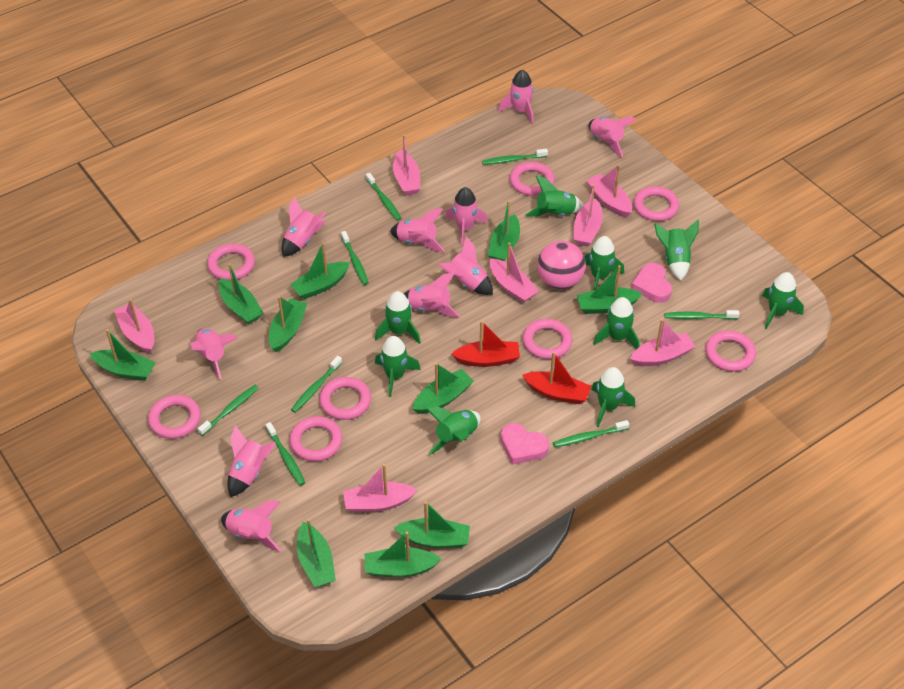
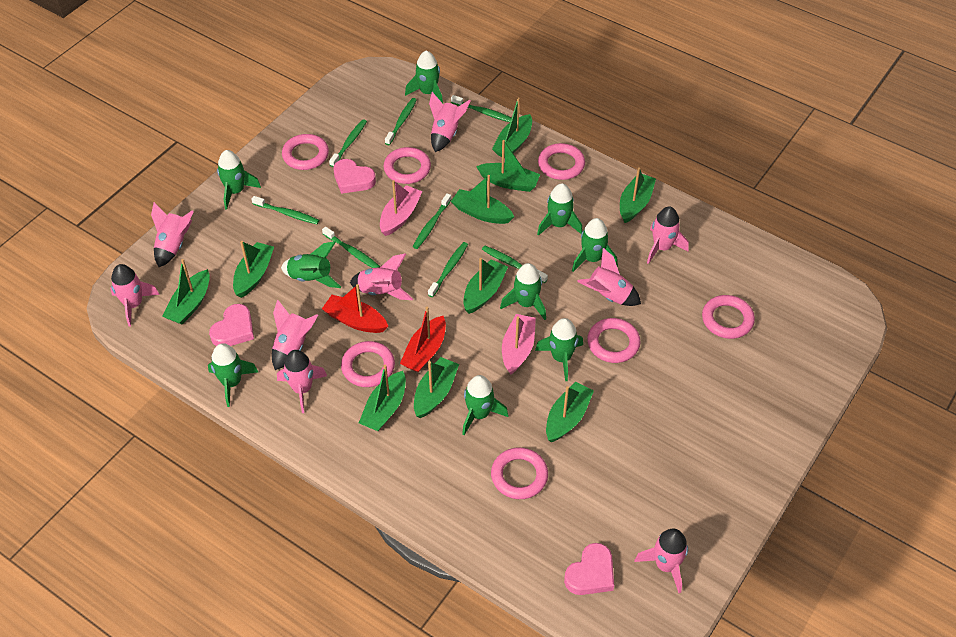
pink ball: 1 -> 0
pink boat: 7 -> 2
pink heart: 2 -> 3
pink ring: 8 -> 7
pink rocket: 10 -> 9

